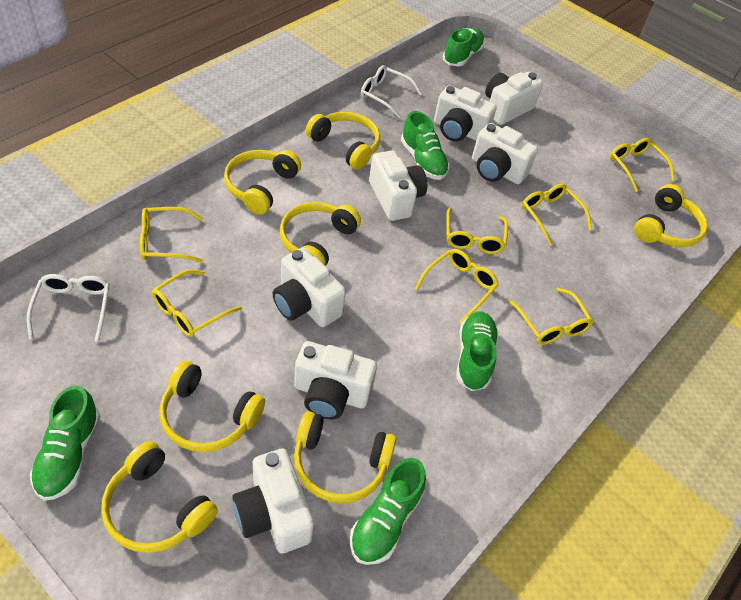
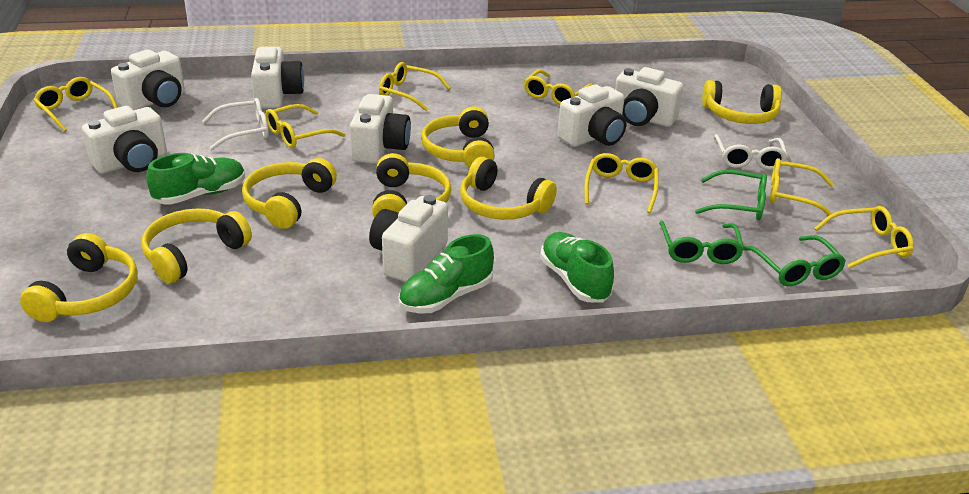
green glasses: 0 -> 3
green shoe: 5 -> 3

